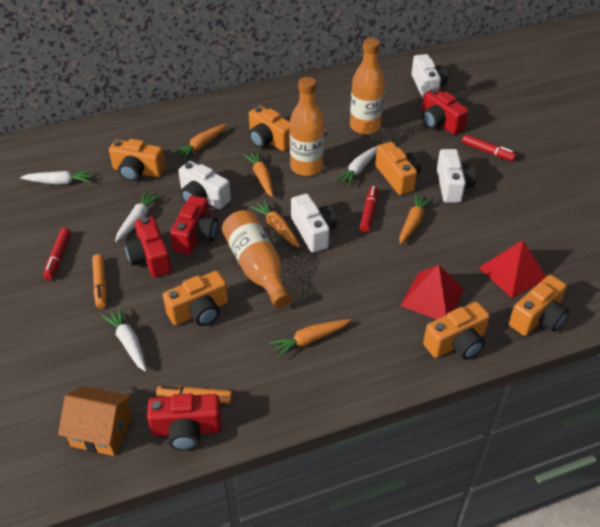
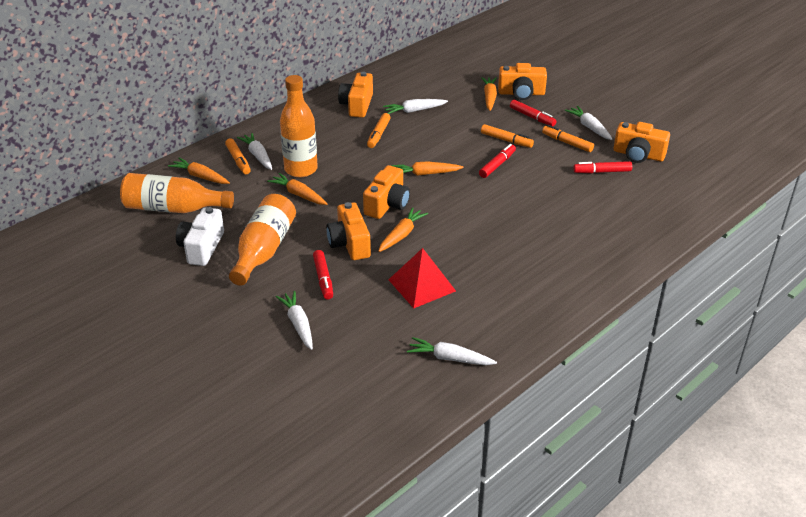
orange camera: 6 -> 5
orange house: 1 -> 0
orange marker: 2 -> 4
red camera: 4 -> 0
red marker: 3 -> 4
red pyramid: 2 -> 1
white camera: 4 -> 1
white carrot: 4 -> 5

